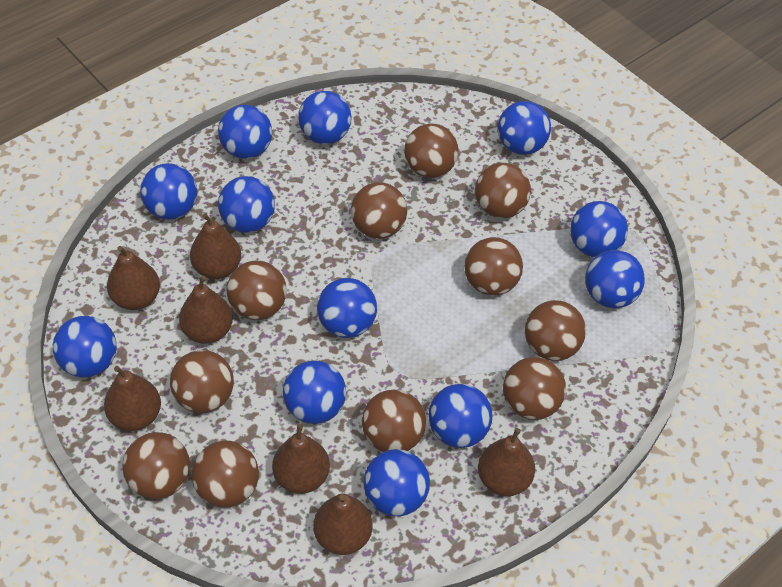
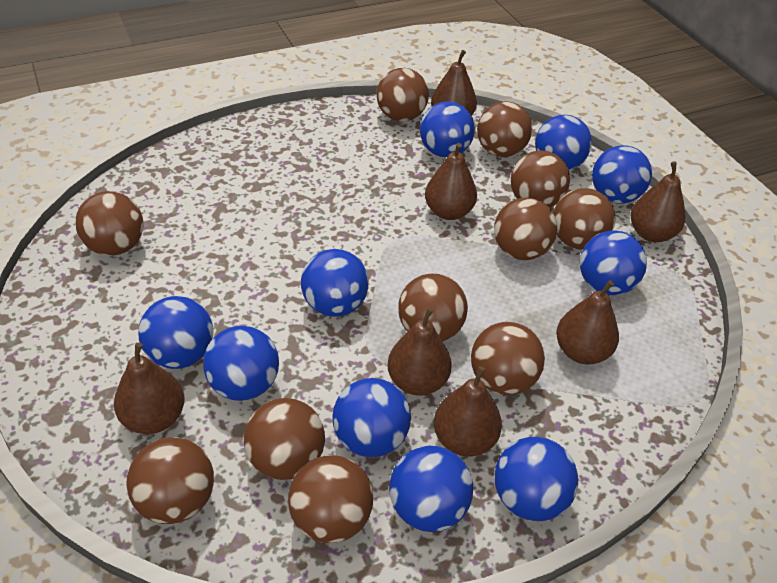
blue ball: 12 -> 10

